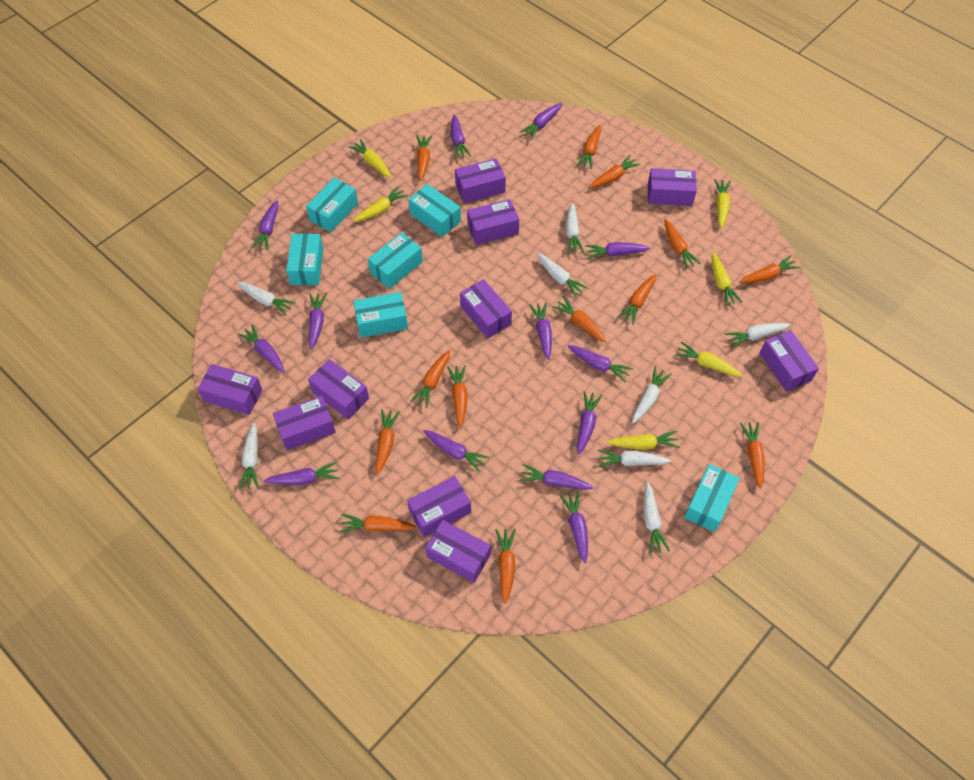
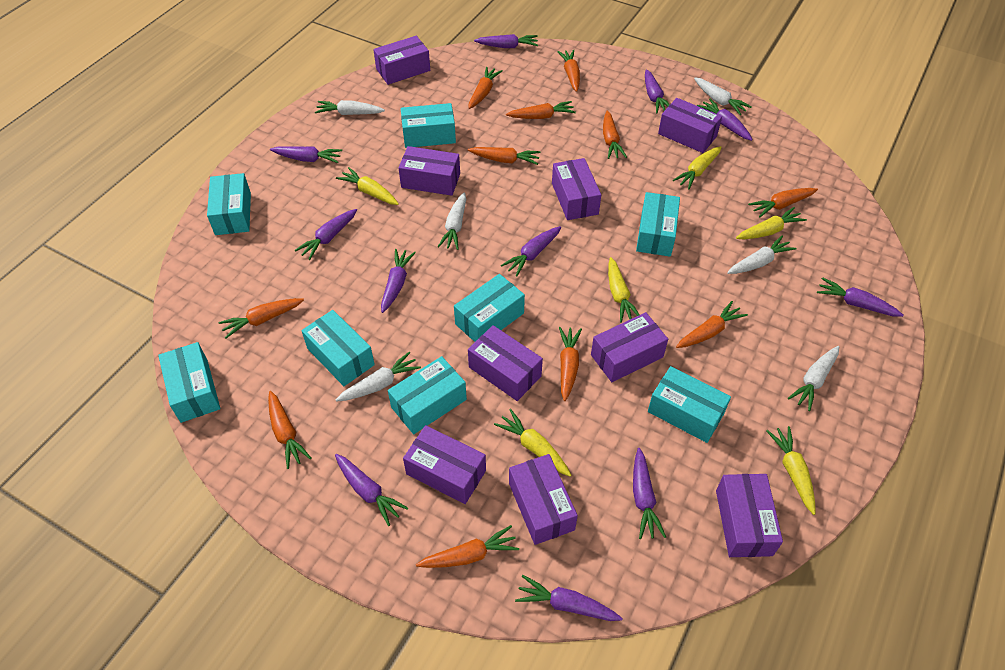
orange carrot: 13 -> 11
purple box: 10 -> 9
purple carrot: 13 -> 11
turquoise box: 6 -> 8
white carrot: 8 -> 6

